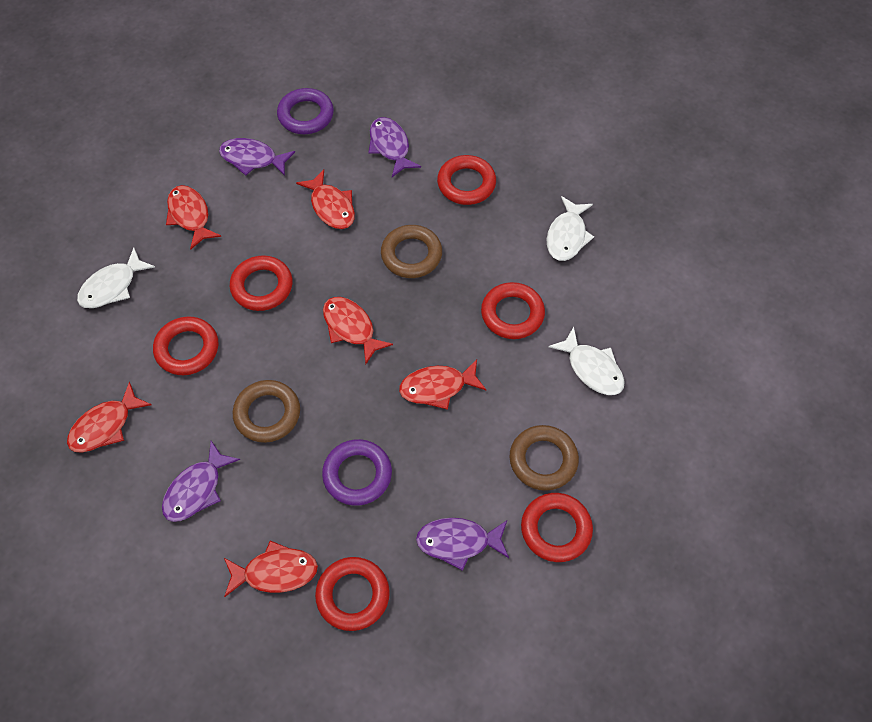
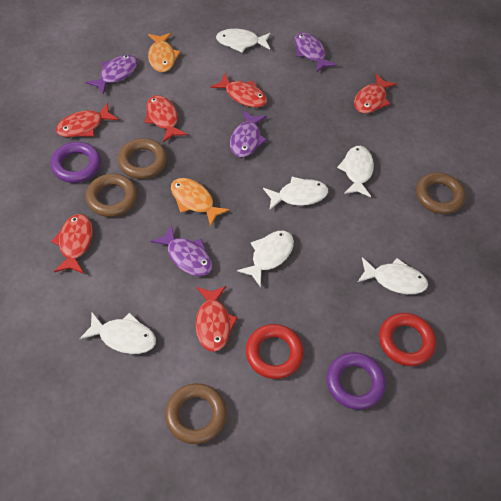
brown ring: 3 -> 4
orange fish: 0 -> 2
red ring: 6 -> 2
white fish: 3 -> 6

